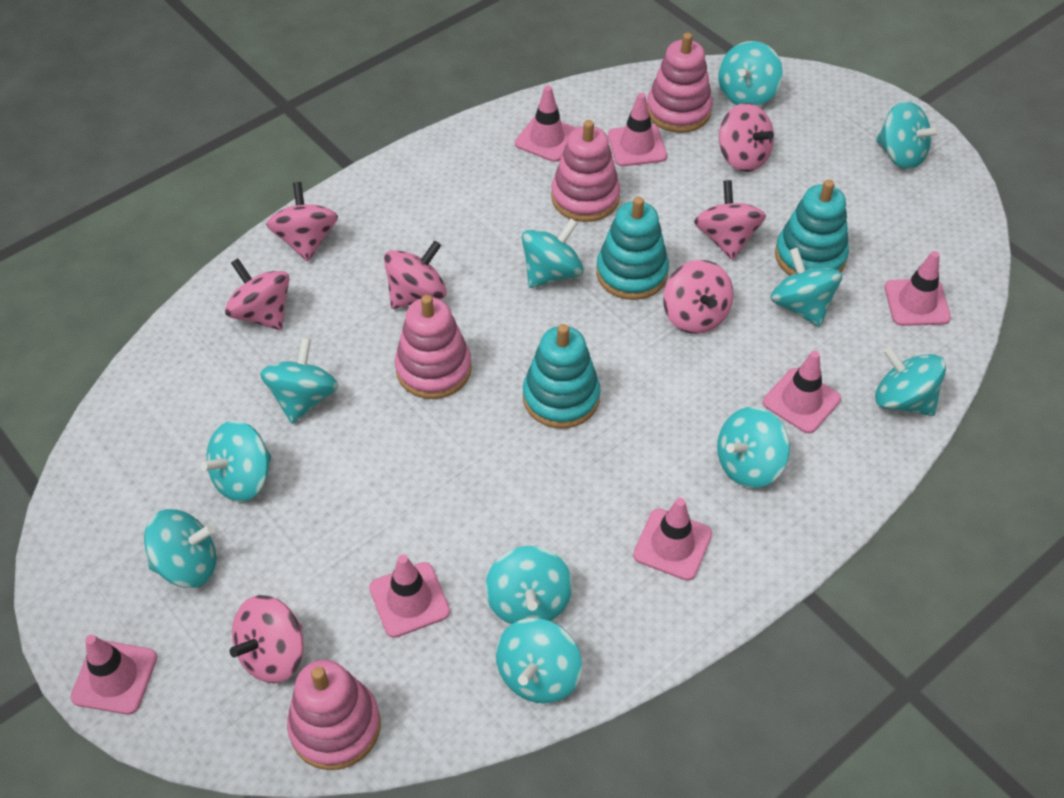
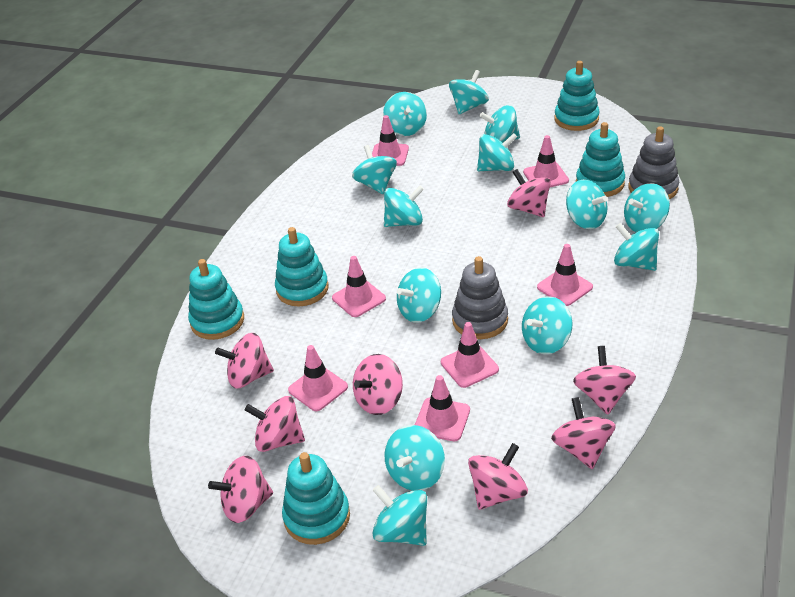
grey stacking toy: 0 -> 2
pink spinning top: 7 -> 8
pink stacking toy: 4 -> 0
turquoise spinning top: 11 -> 13
turquoise stacking toy: 3 -> 5

